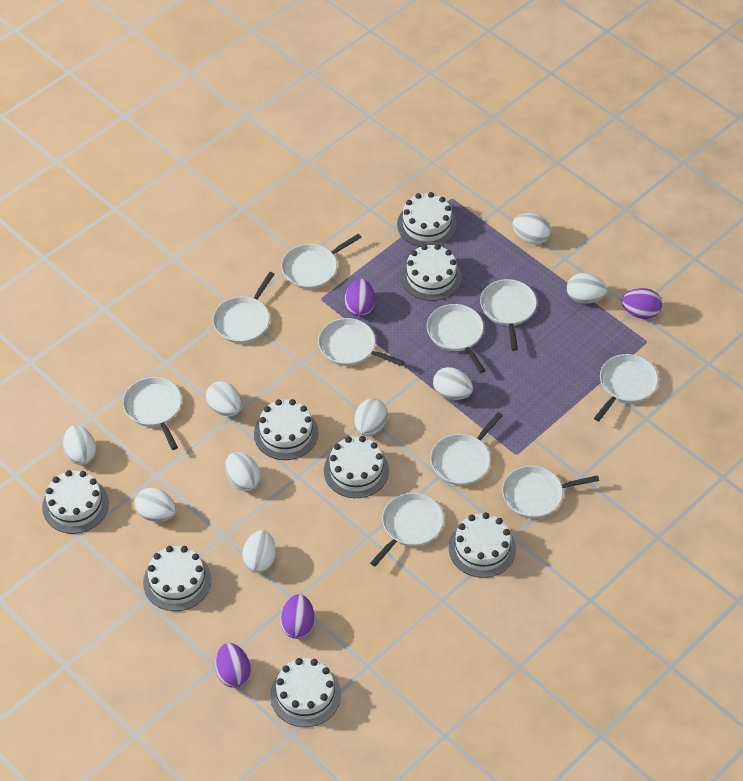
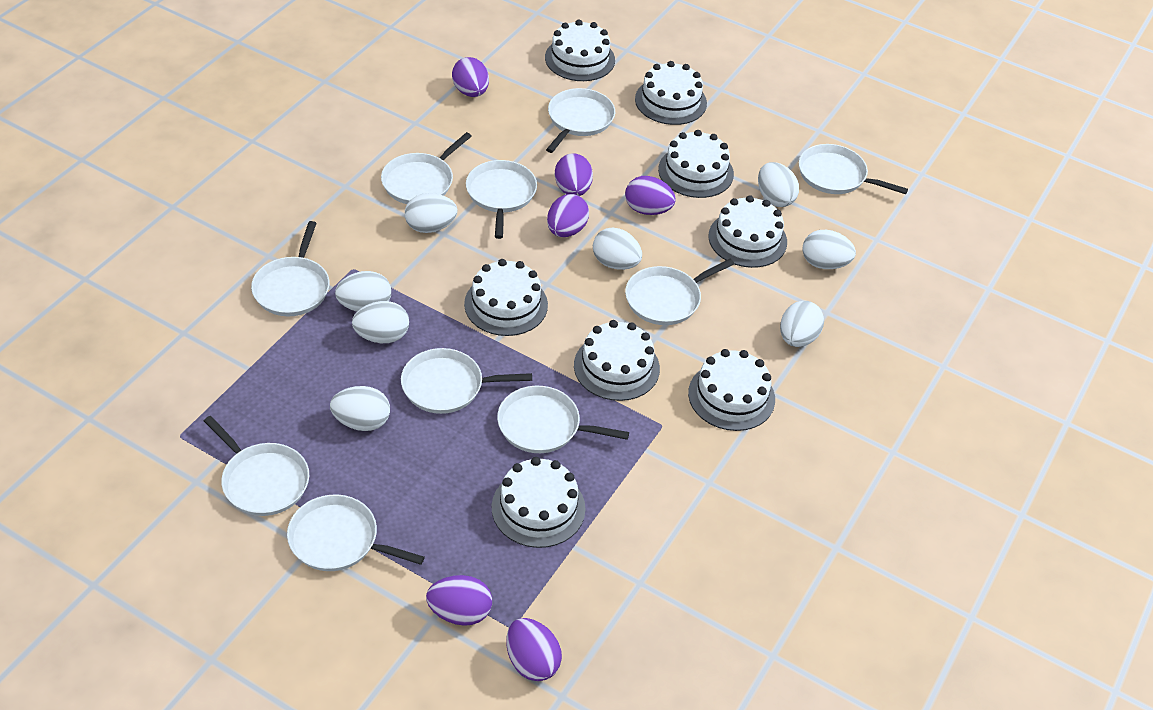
purple egg: 4 -> 6
white egg: 9 -> 8

